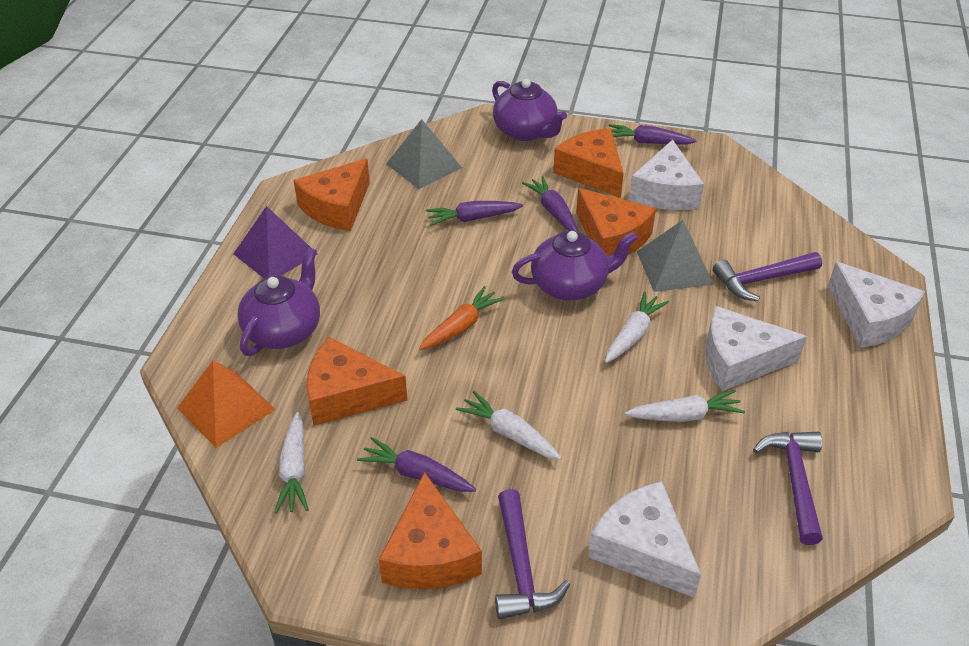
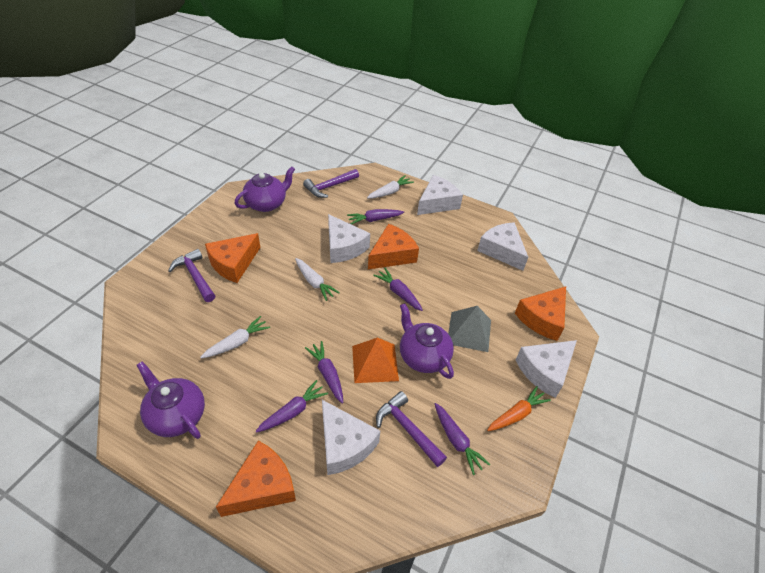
grey pyramid: 2 -> 1
orange cheese: 5 -> 4
purple carrot: 4 -> 5
purple pyramid: 1 -> 0
white carrot: 4 -> 3
white cheese: 4 -> 5

